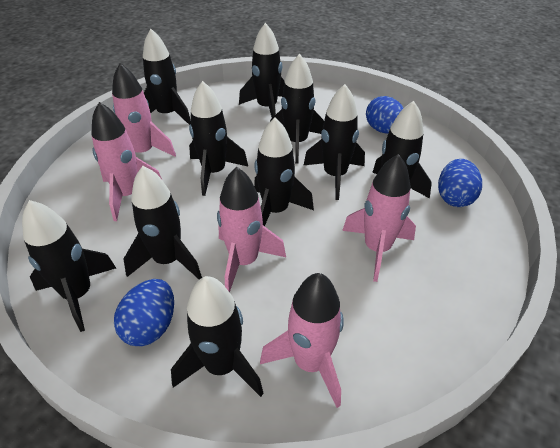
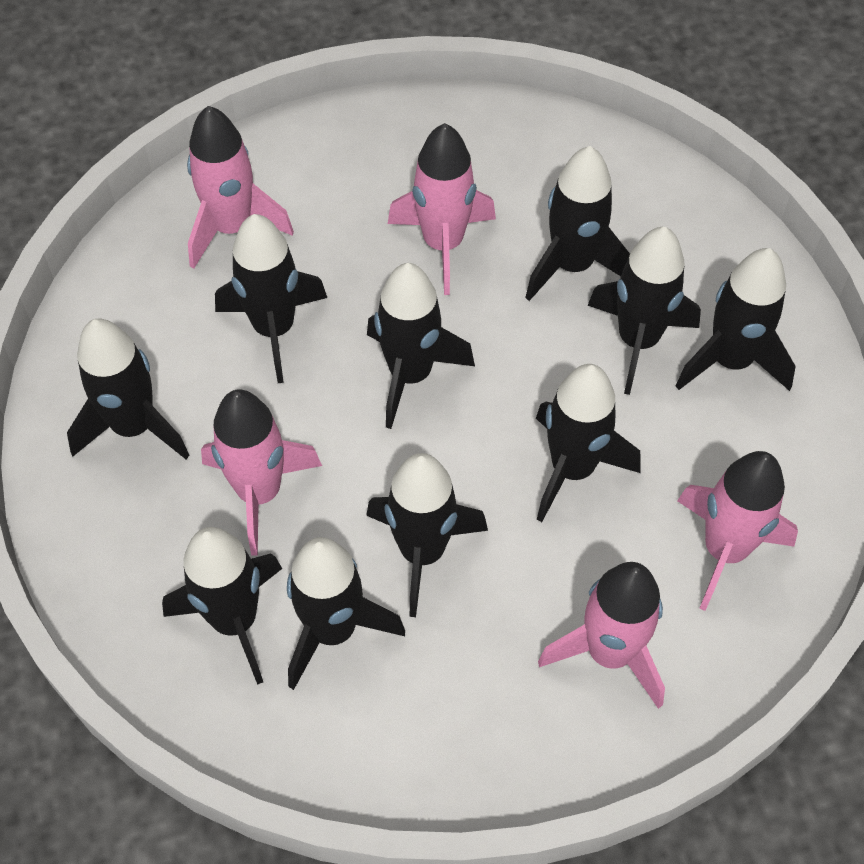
blue egg: 3 -> 0

